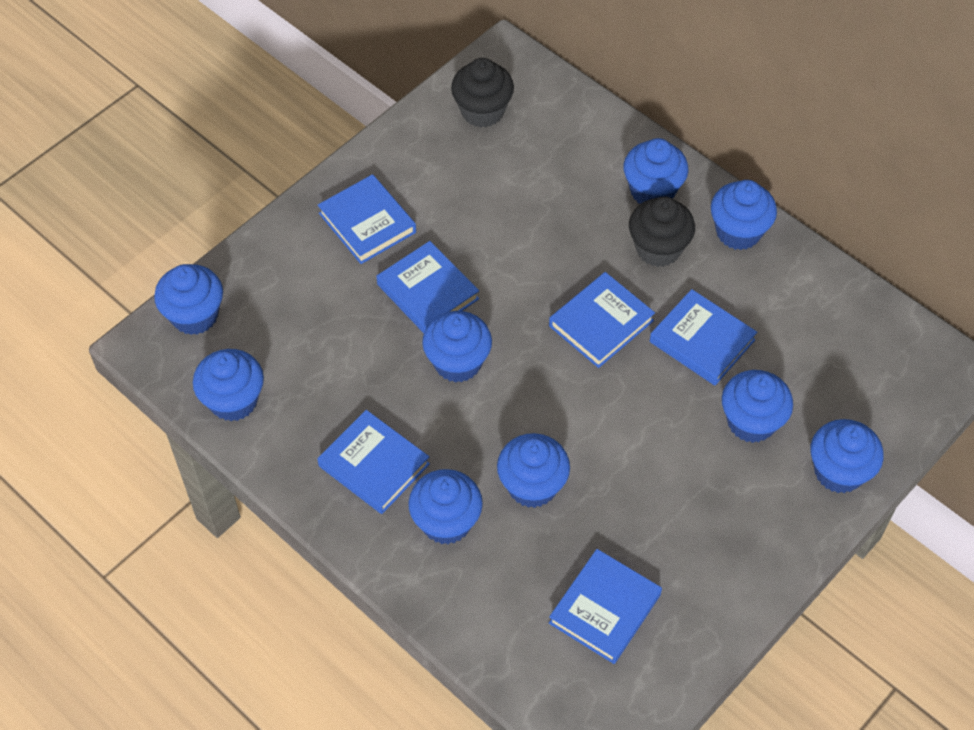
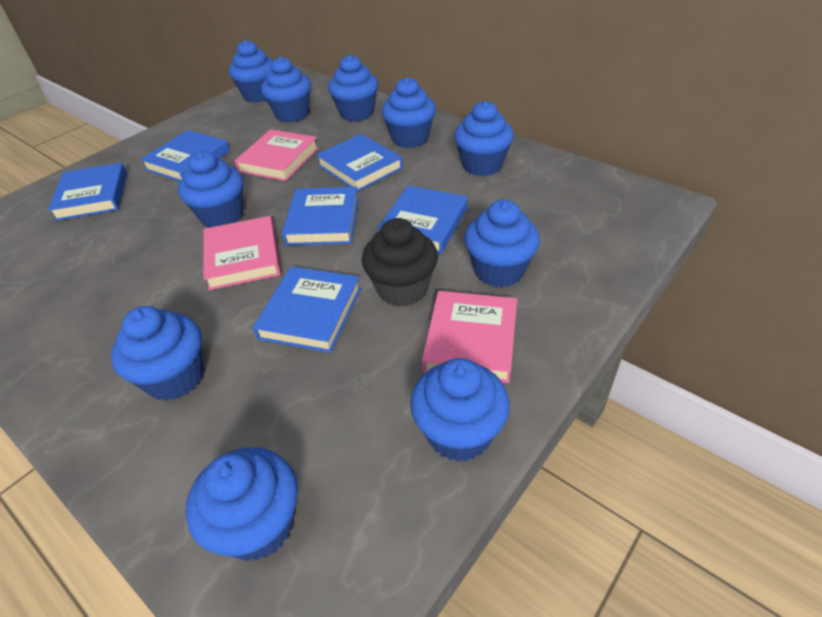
black cupcake: 2 -> 1
blue cupcake: 9 -> 10
pink book: 0 -> 3

